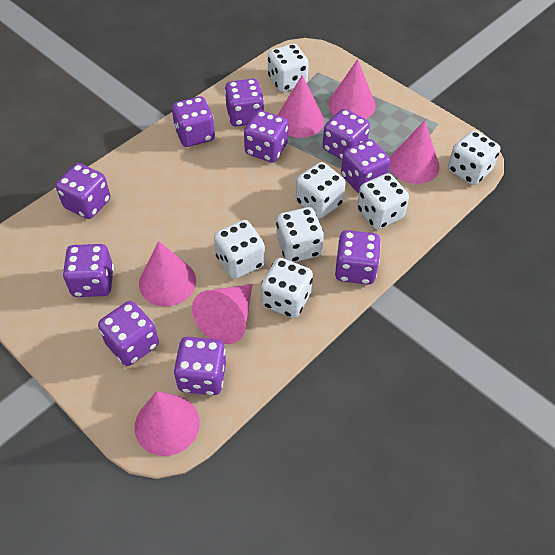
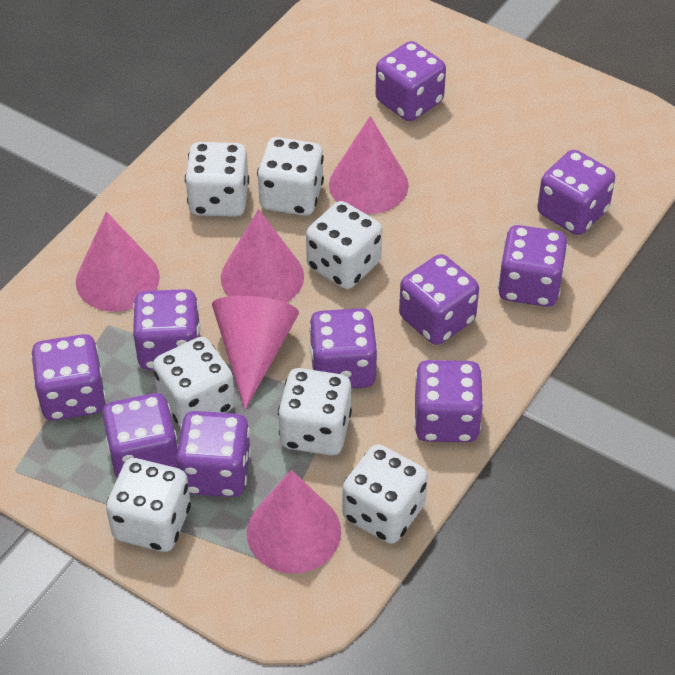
pink cone: 6 -> 5

